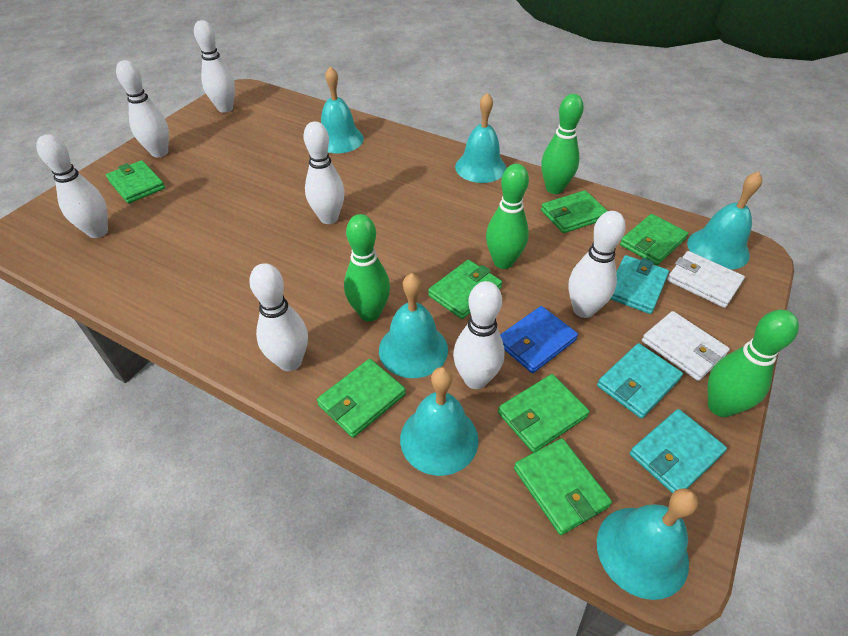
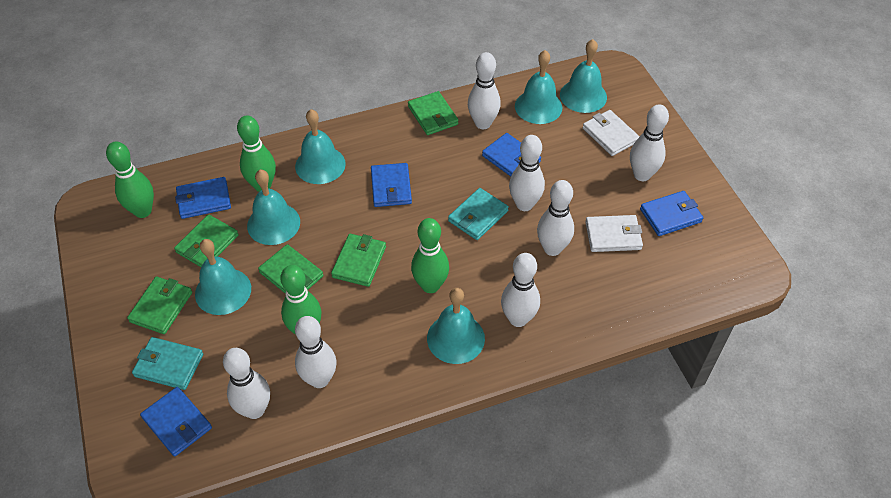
blue wallet: 1 -> 5
green wallet: 7 -> 5
turquoise wallet: 3 -> 2

